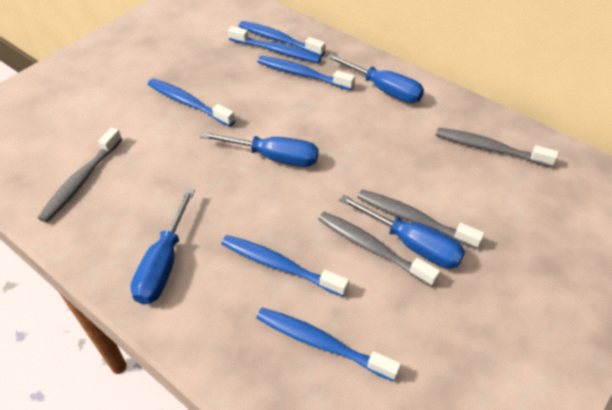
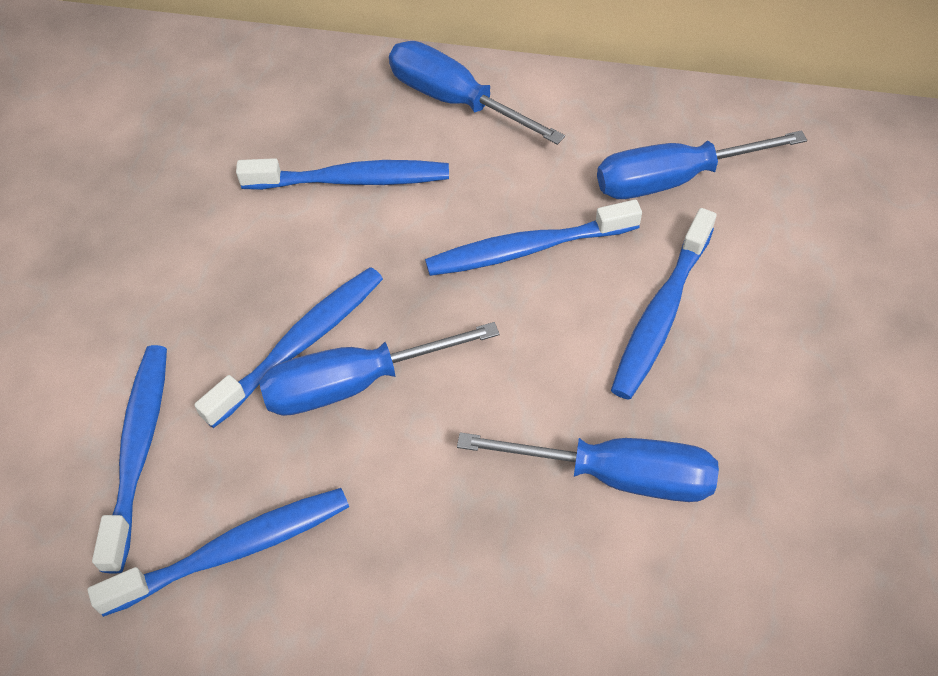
grey toothbrush: 4 -> 0

